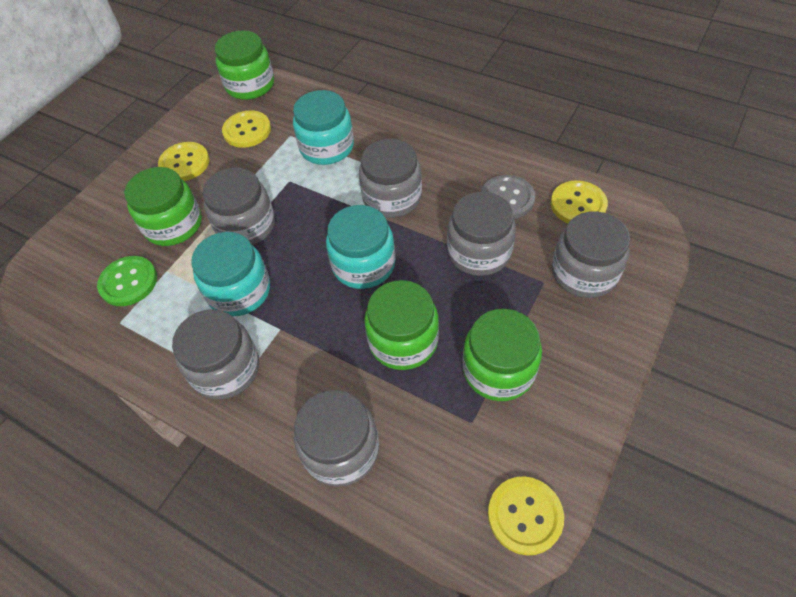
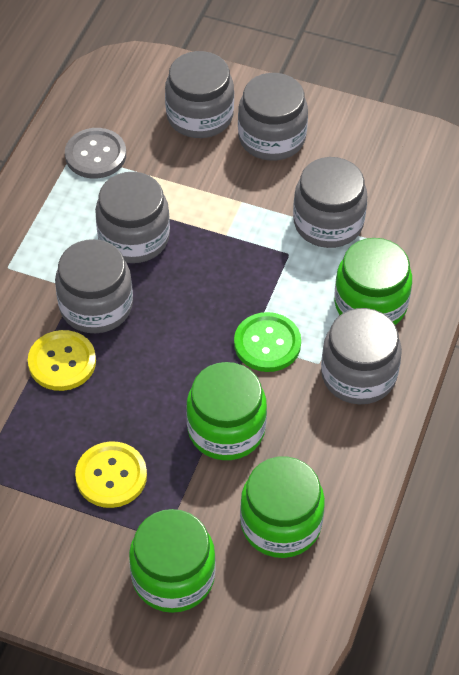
turquoise jar: 3 -> 0
yellow button: 4 -> 2

